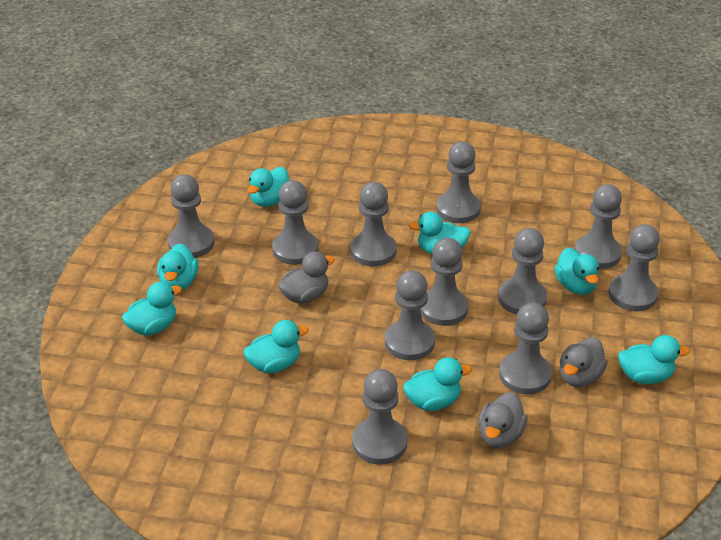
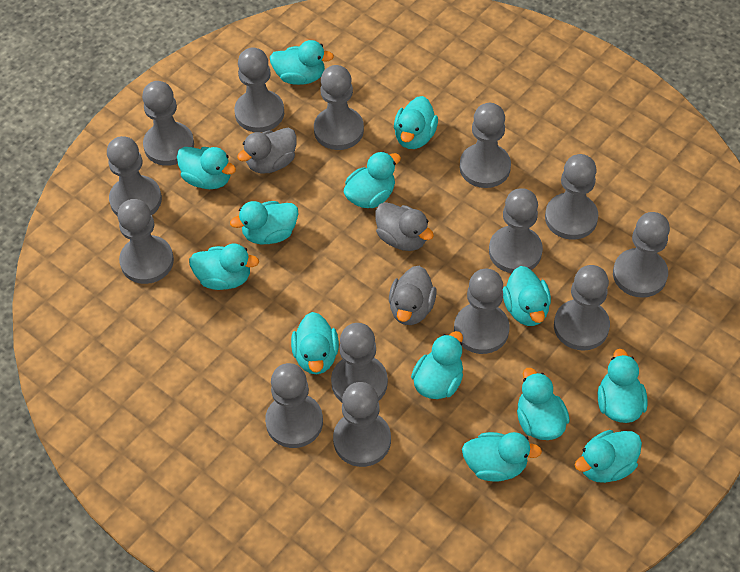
grey pawn: 11 -> 14
turquoise duck: 8 -> 13

